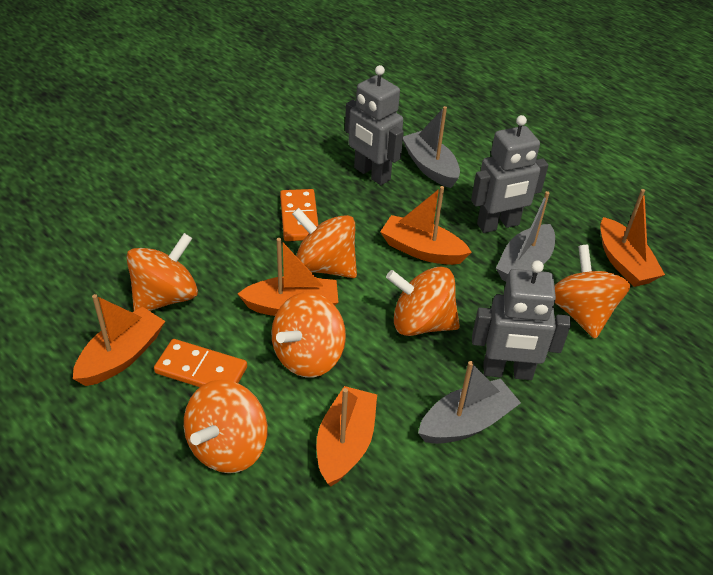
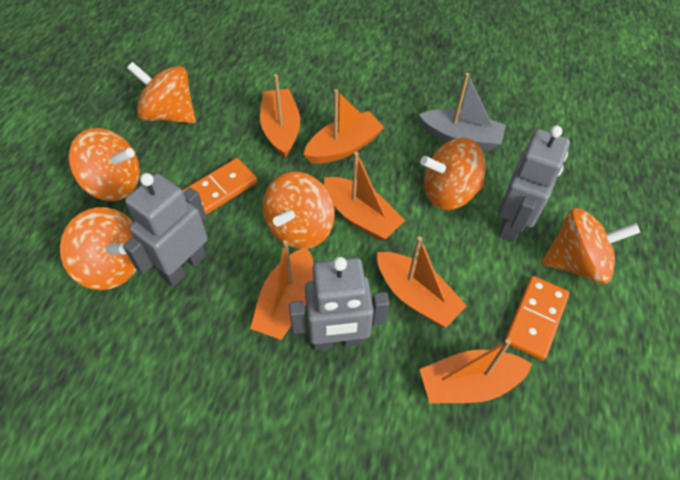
grey boat: 3 -> 1
orange boat: 5 -> 6

